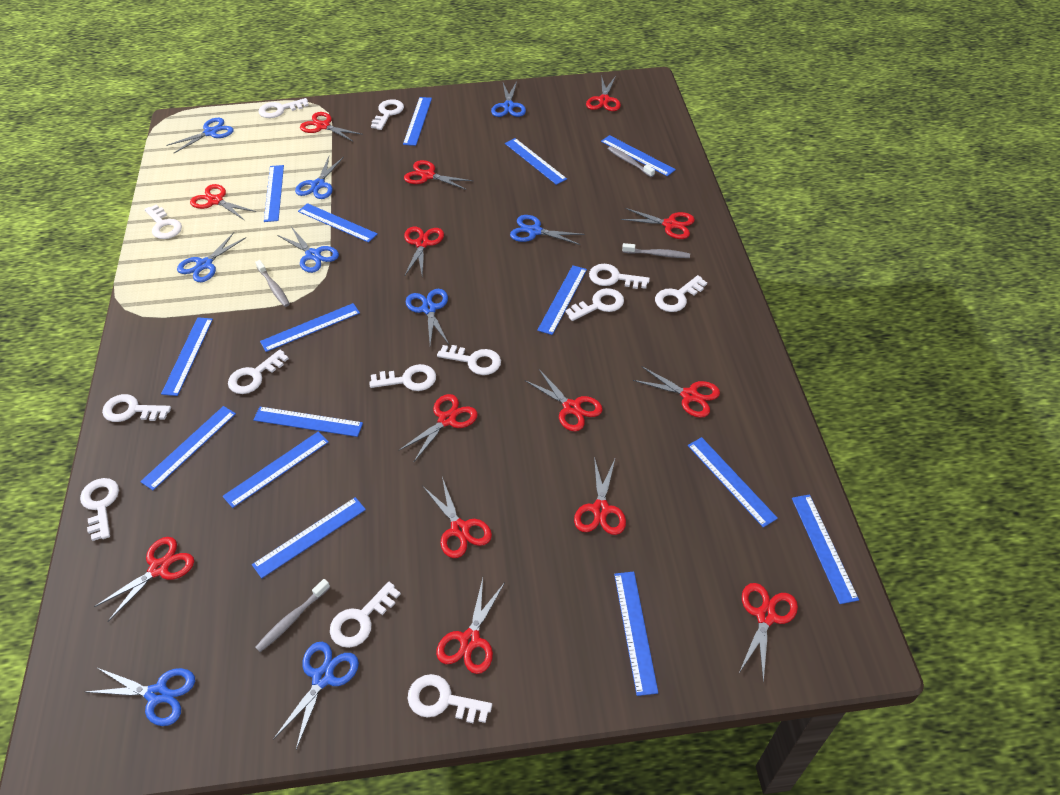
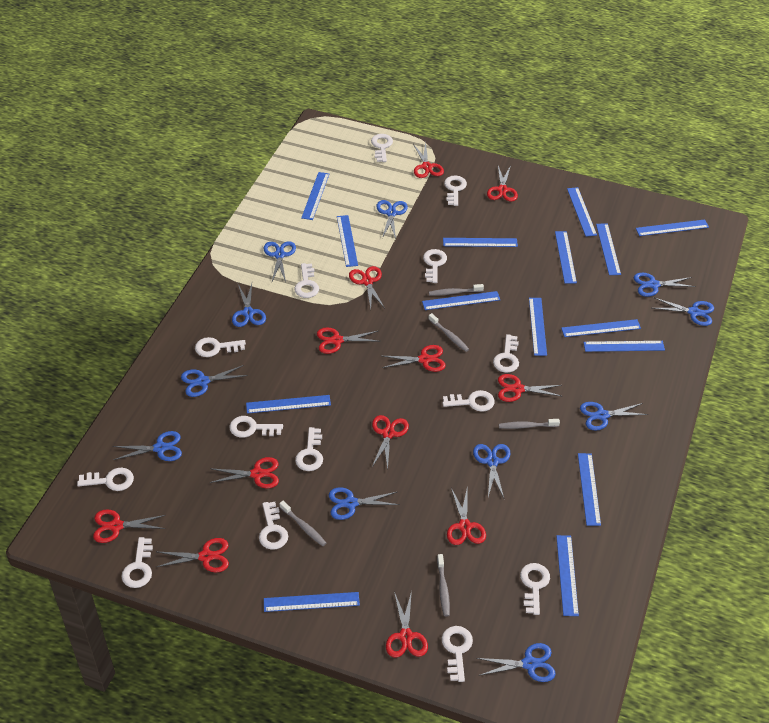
blue scissors: 9 -> 11
grey toothbrush: 4 -> 5
red scissors: 14 -> 12
white key: 13 -> 14

